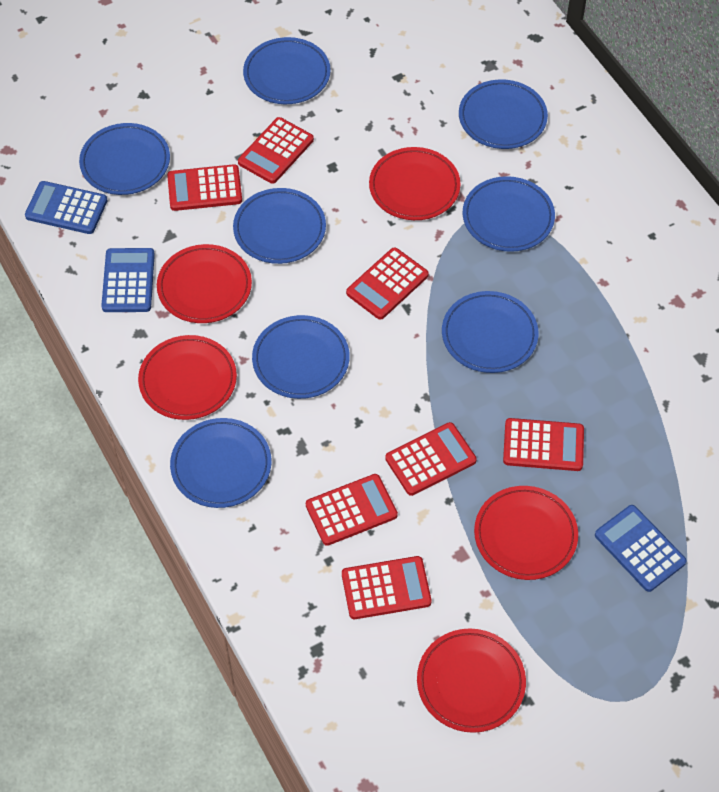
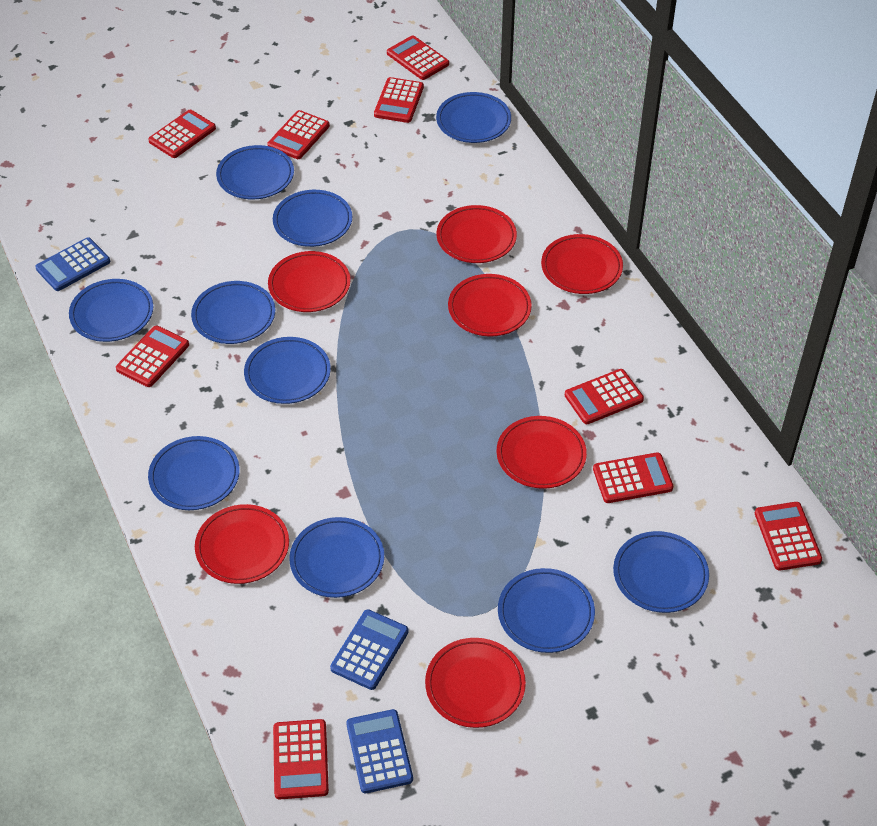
blue plate: 8 -> 10
red calculator: 7 -> 9
red plate: 5 -> 7

